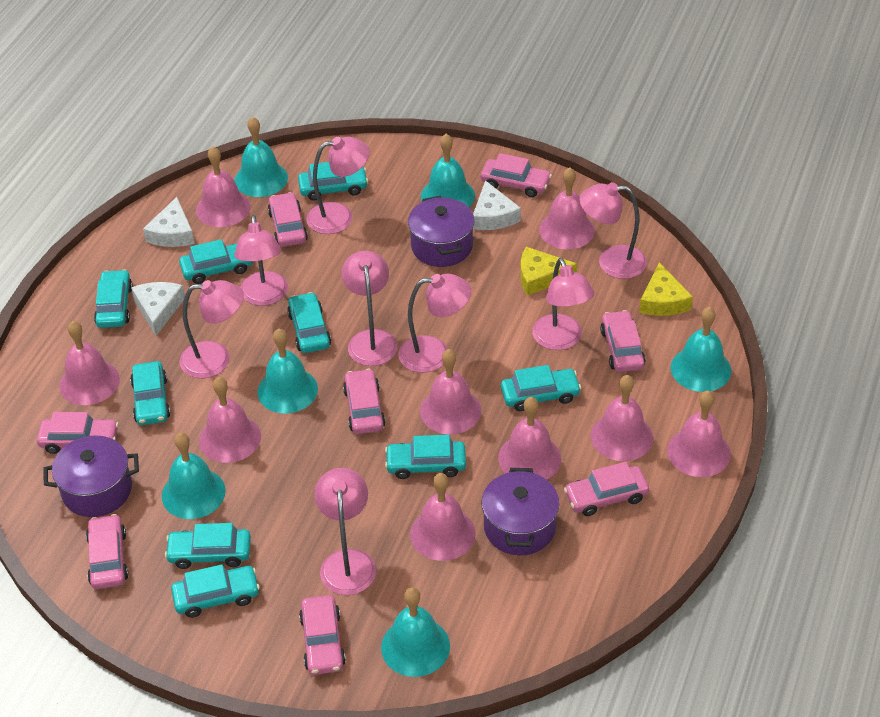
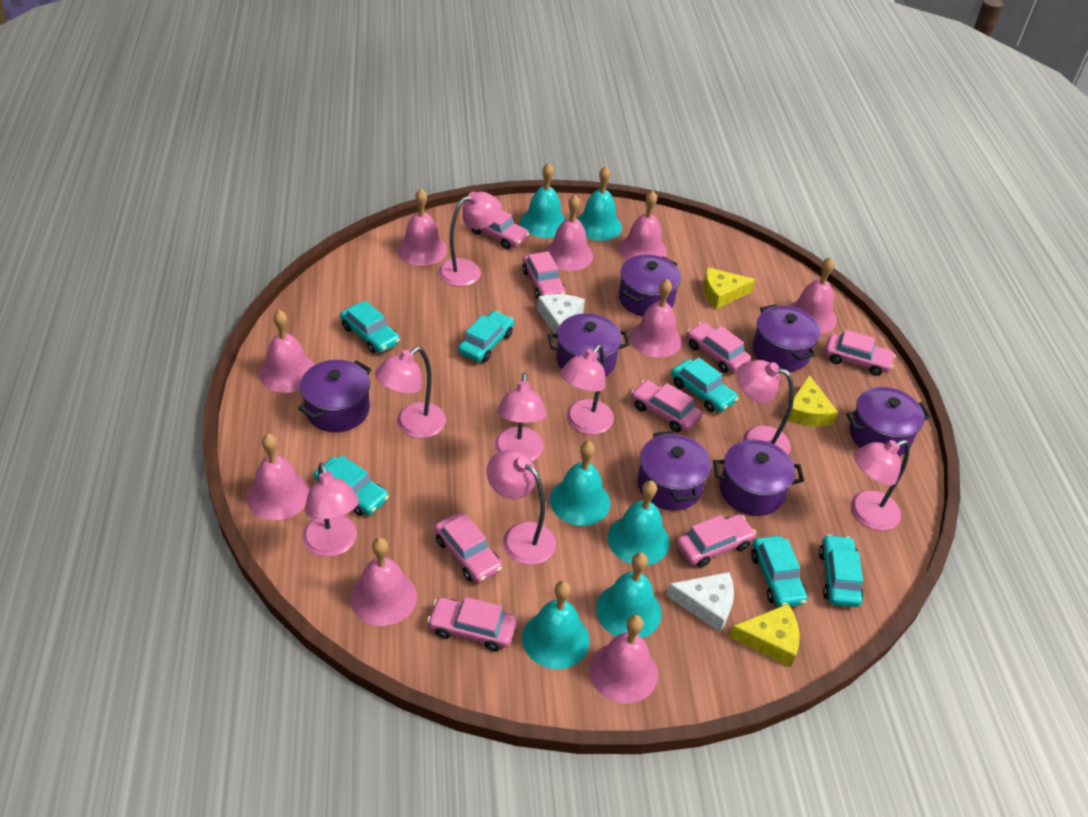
purple pot: 3 -> 7
turquoise car: 9 -> 6
white cheese: 3 -> 2
yellow cheese: 2 -> 3

